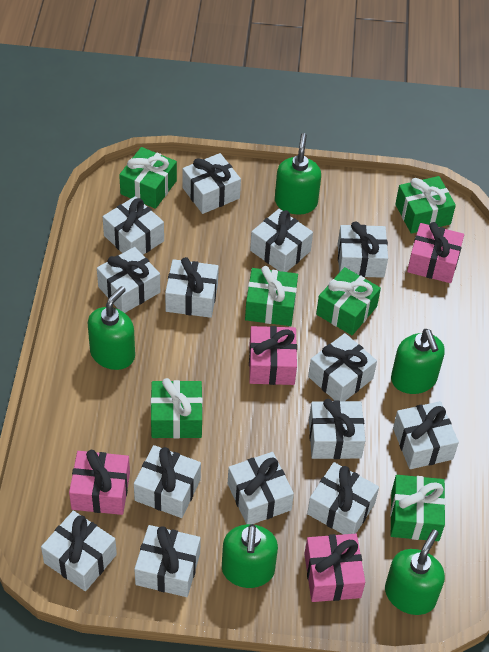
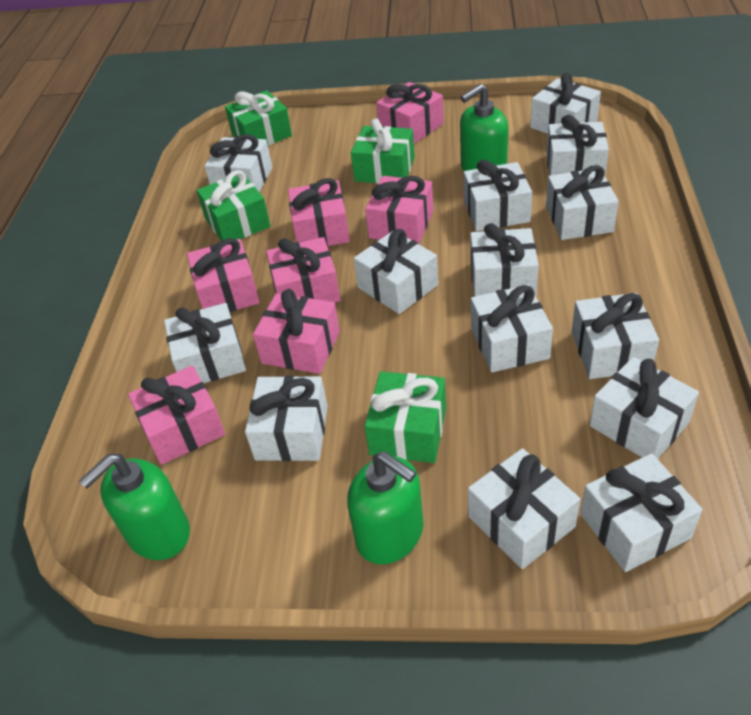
green gift: 6 -> 4
green soap dispenser: 5 -> 3
pink gift: 4 -> 7

